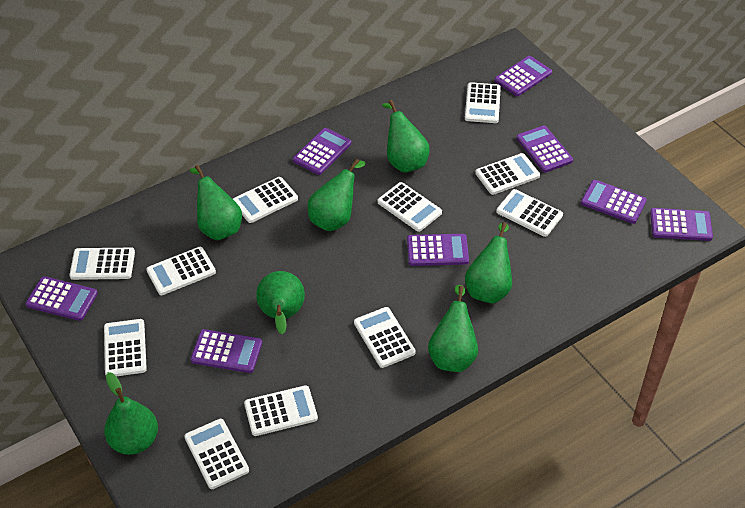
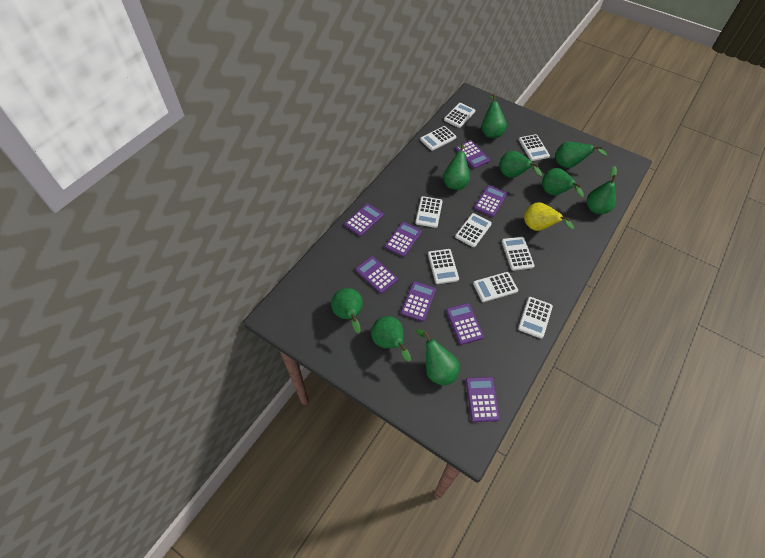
green pear: 7 -> 9
white calculator: 11 -> 9
yellow pear: 0 -> 1

